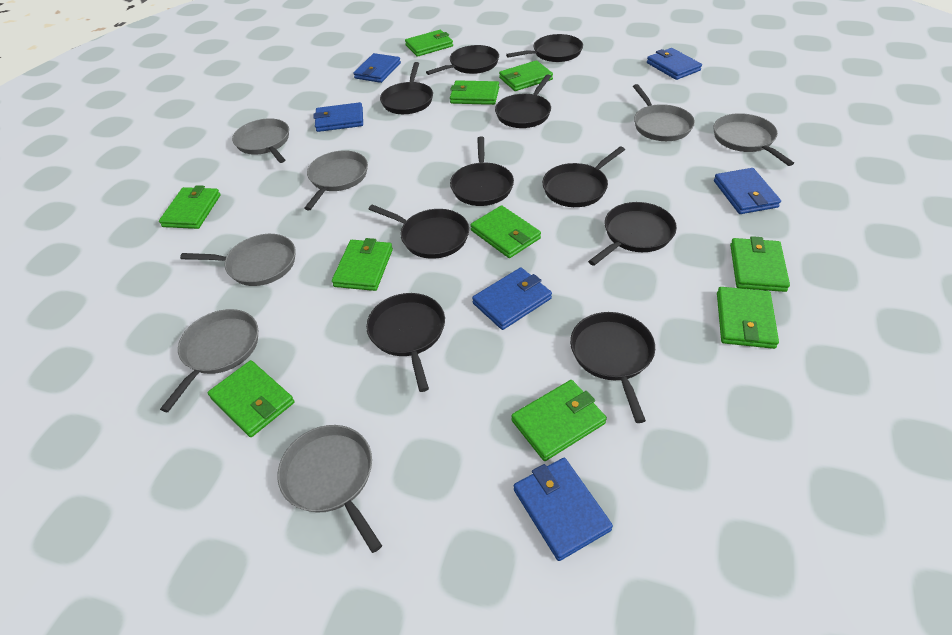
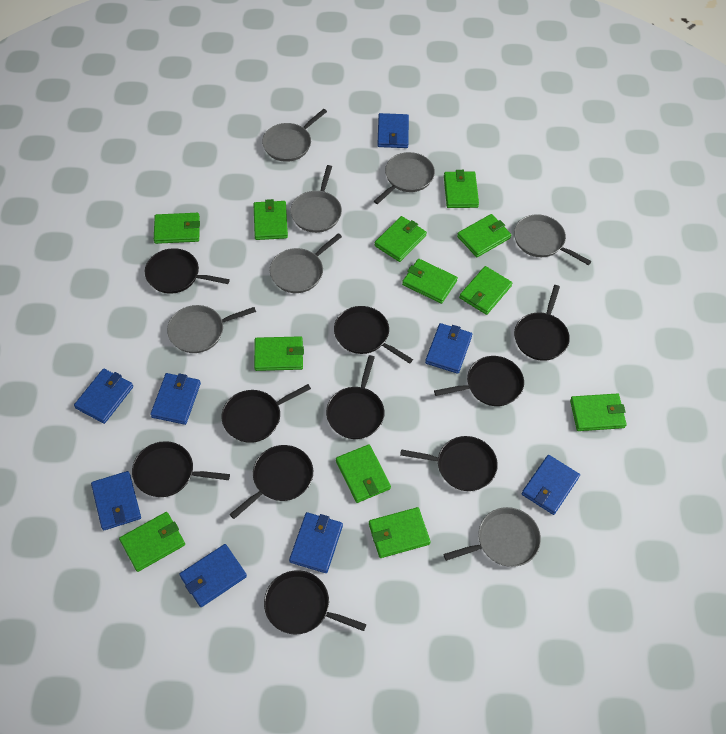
blue wallet: 6 -> 8
green wallet: 10 -> 12

